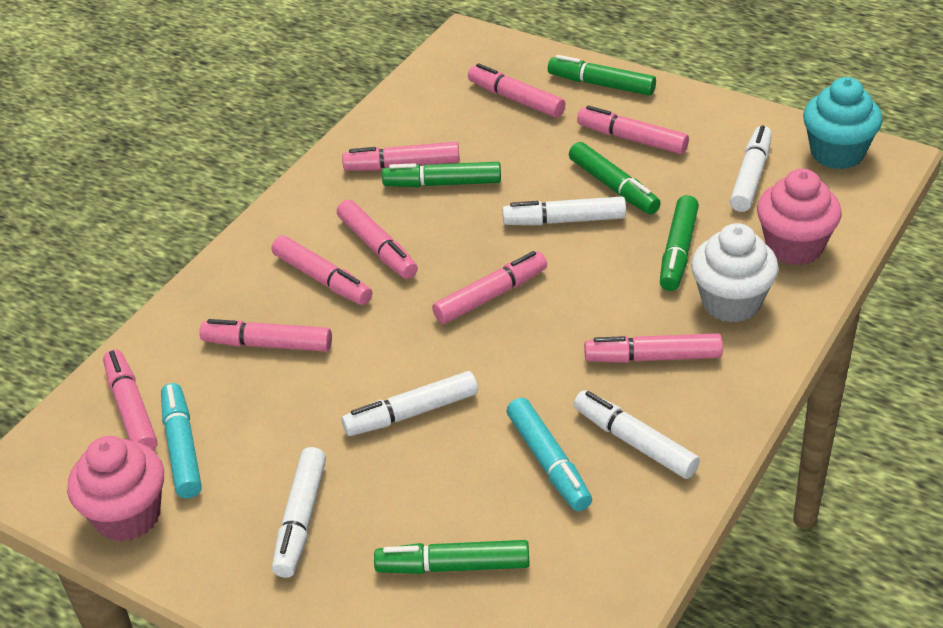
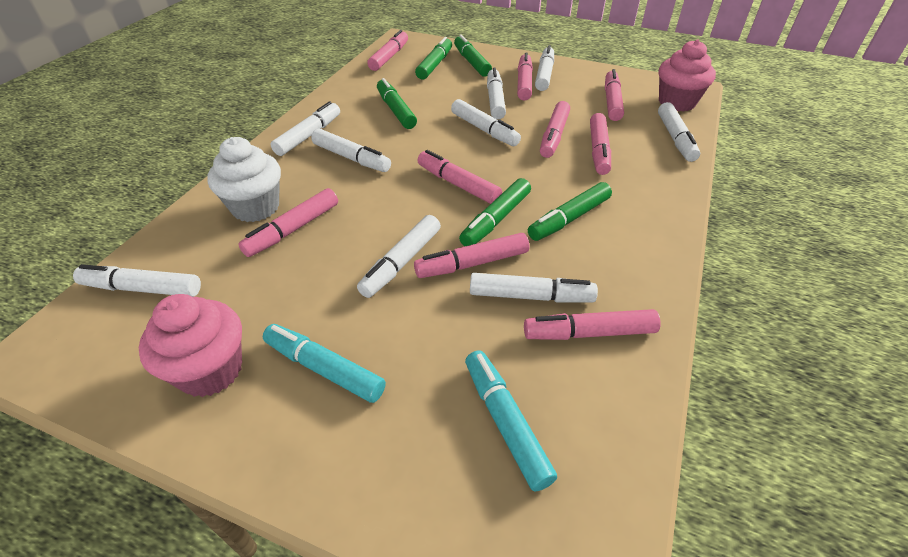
turquoise cupcake: 1 -> 0
white marker: 5 -> 9

